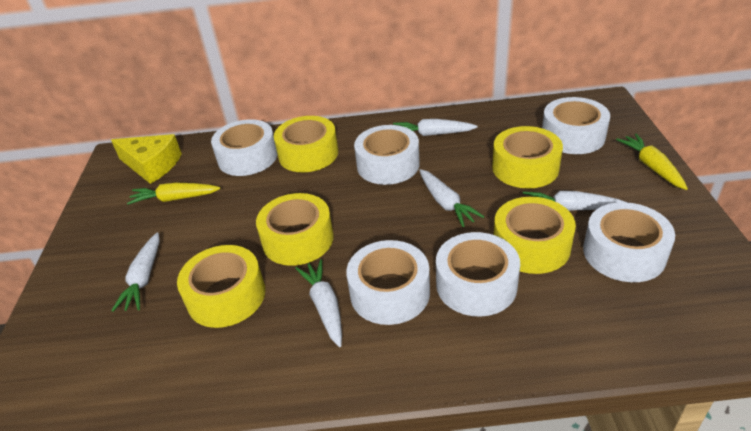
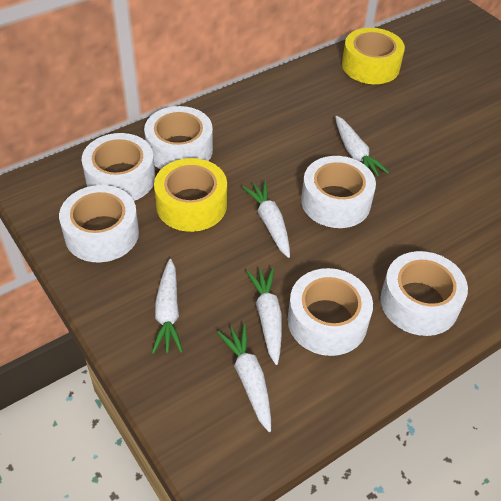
yellow carrot: 2 -> 0
yellow cheese: 1 -> 0
yellow tape: 5 -> 2

